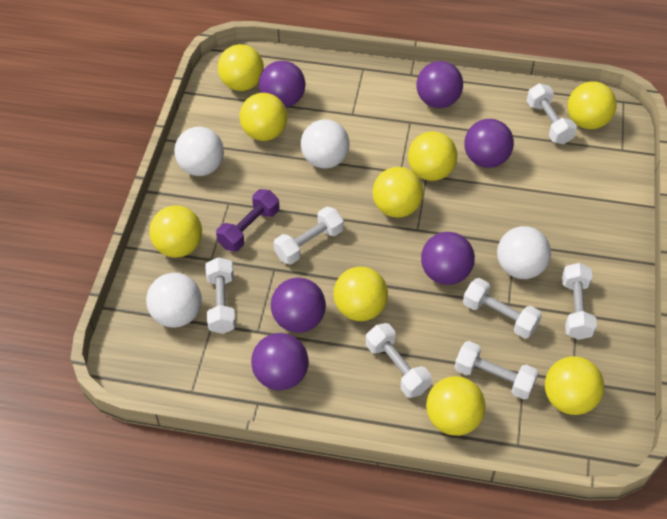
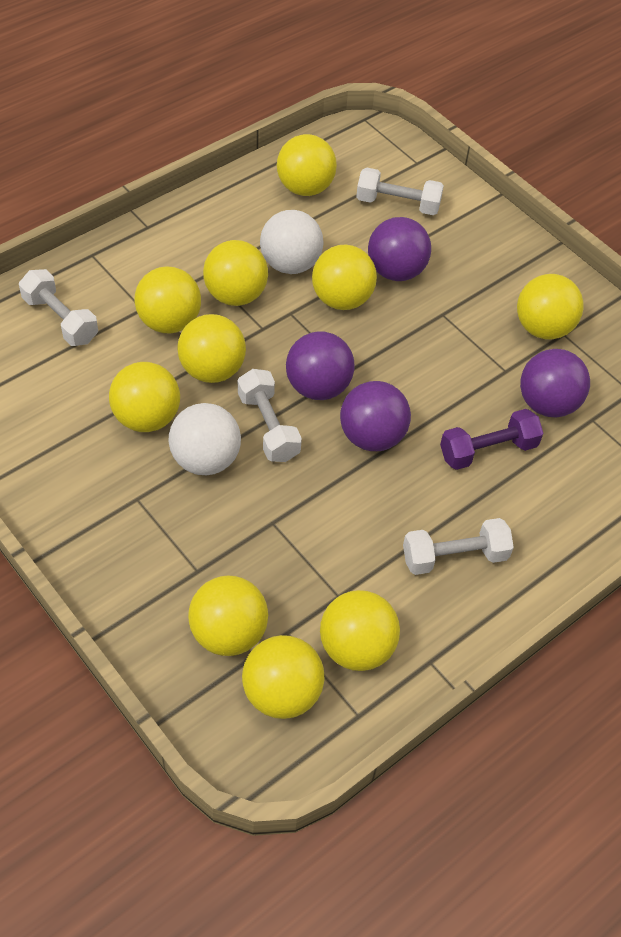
purple ball: 6 -> 4
white ball: 4 -> 2
white dumbbell: 7 -> 4
yellow ball: 9 -> 10

